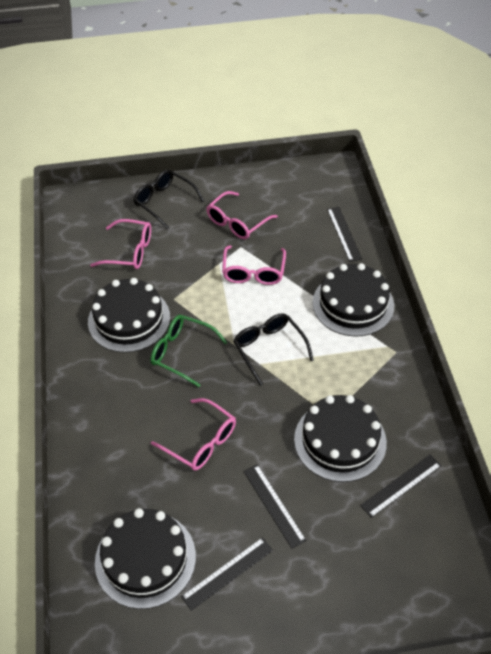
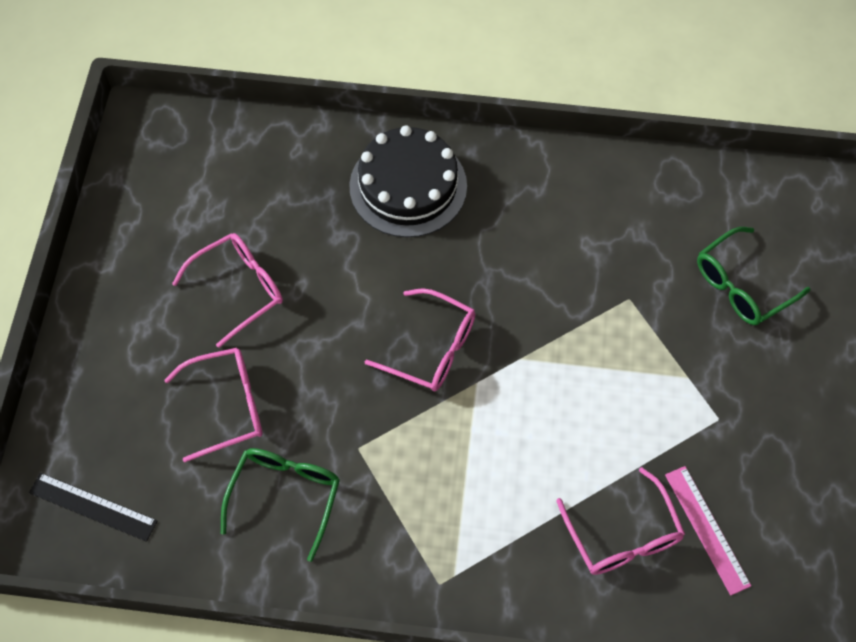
black cake: 4 -> 1
black glasses: 2 -> 0
black ruler: 4 -> 1
green glasses: 1 -> 2
pink ruler: 0 -> 1

